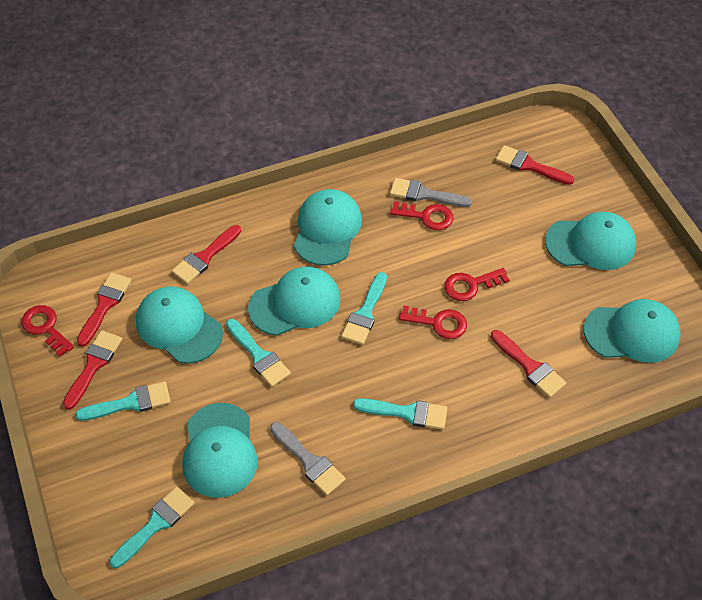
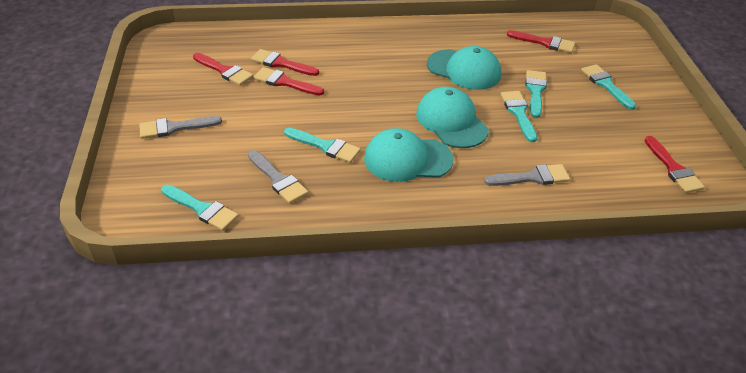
grey brush: 2 -> 3
red key: 4 -> 0
turquoise cap: 6 -> 3

